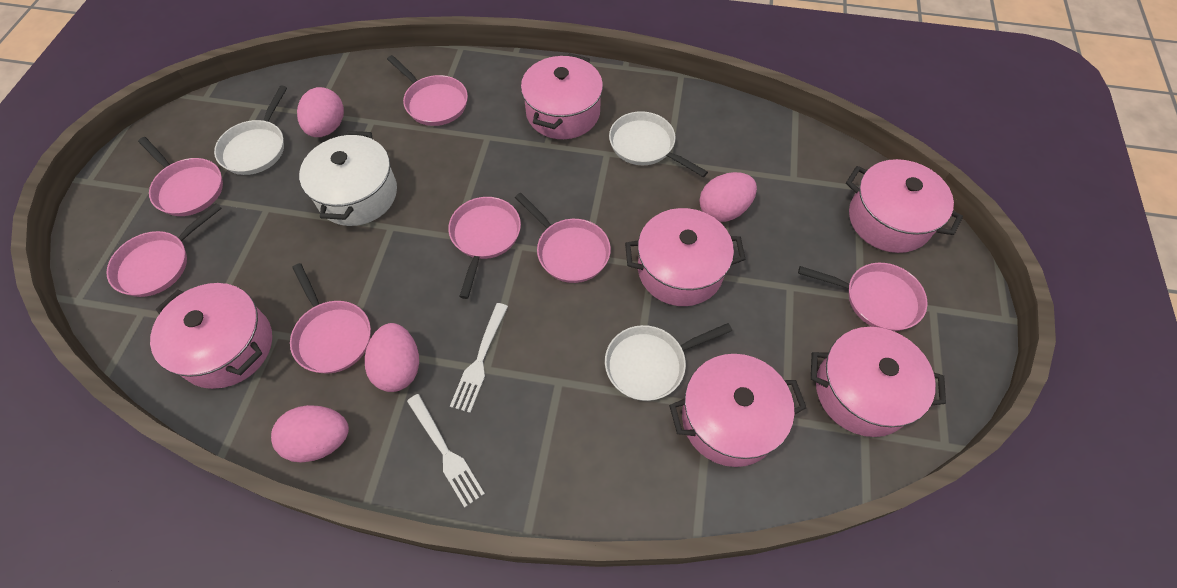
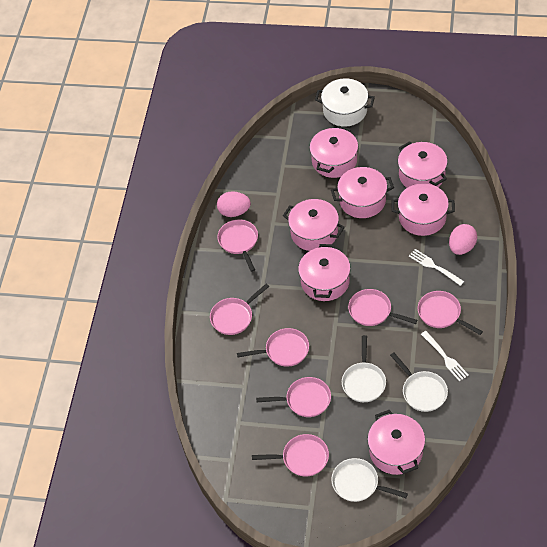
pink egg: 4 -> 2
pink pot: 6 -> 7

